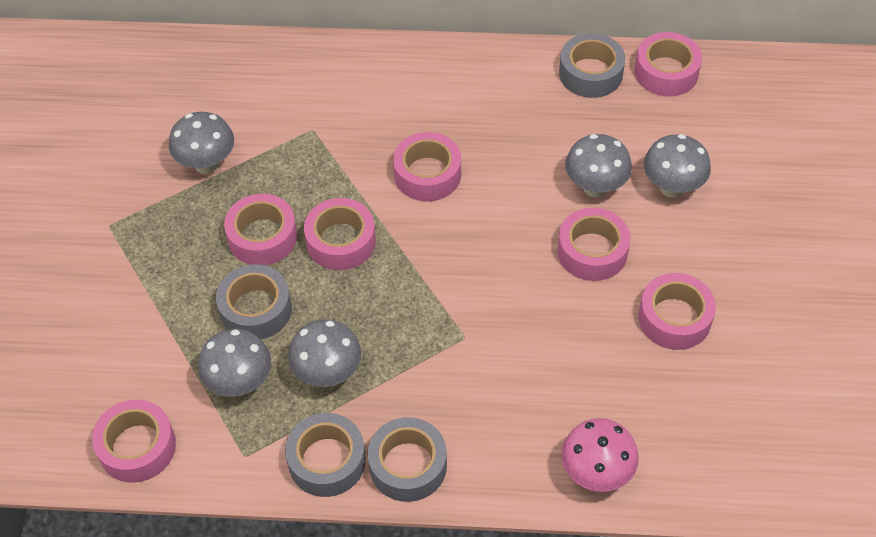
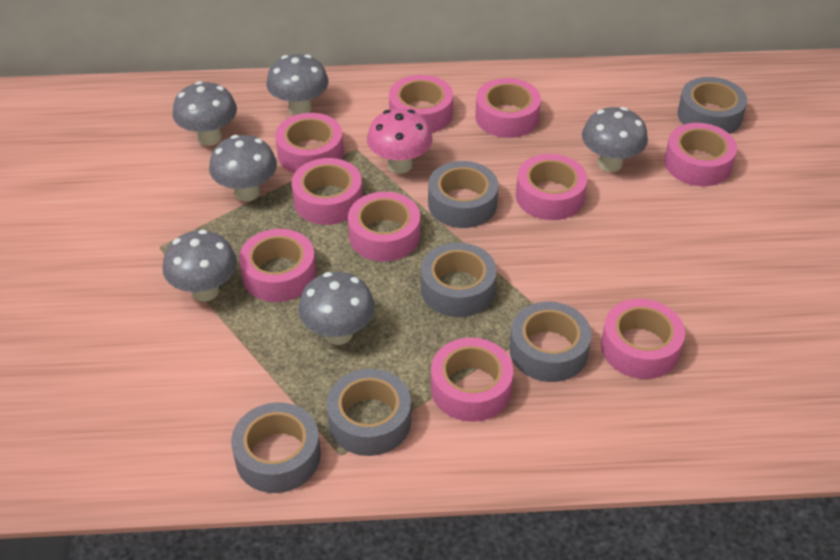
grey mushroom: 5 -> 6
grey tape: 4 -> 6
pink tape: 7 -> 10

